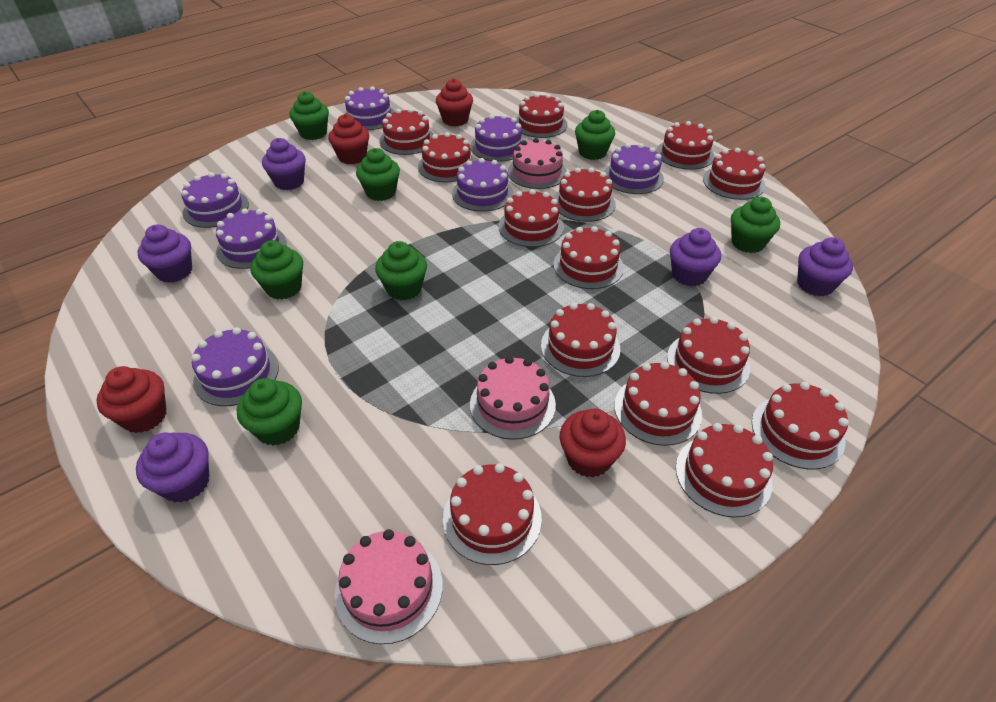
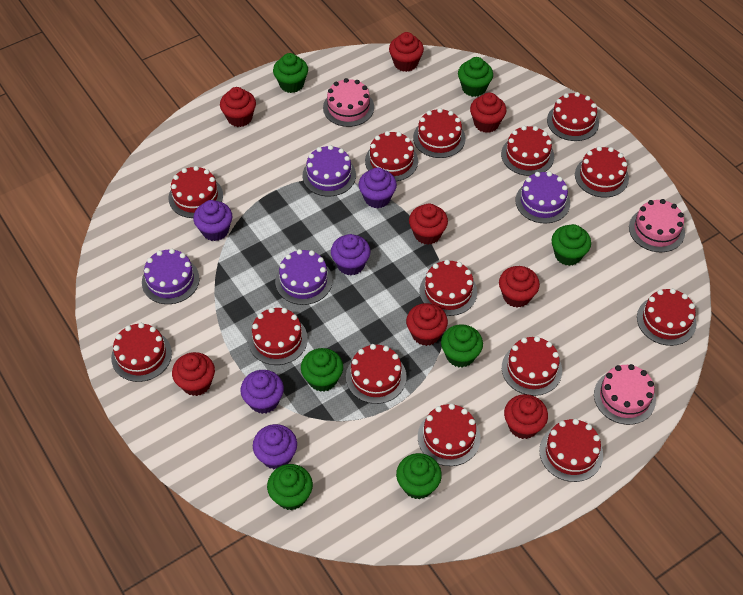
purple cake: 7 -> 4
red cupcake: 4 -> 8

